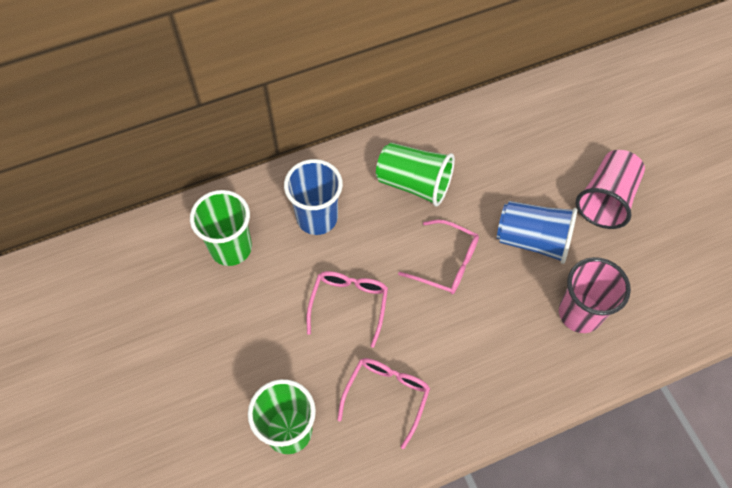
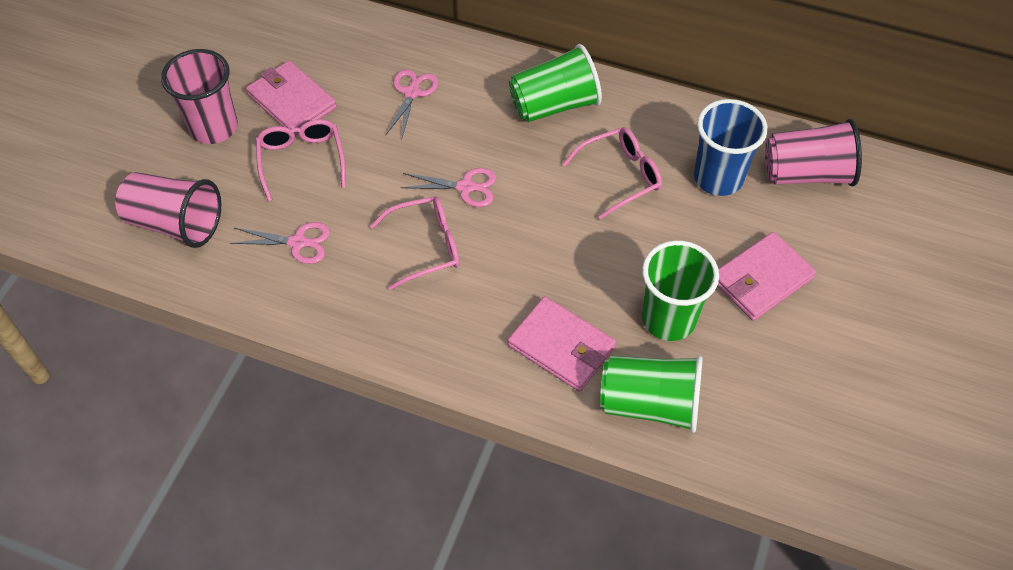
blue cup: 2 -> 1
pink cup: 2 -> 3
pink scissors: 0 -> 3
pink wallet: 0 -> 3

